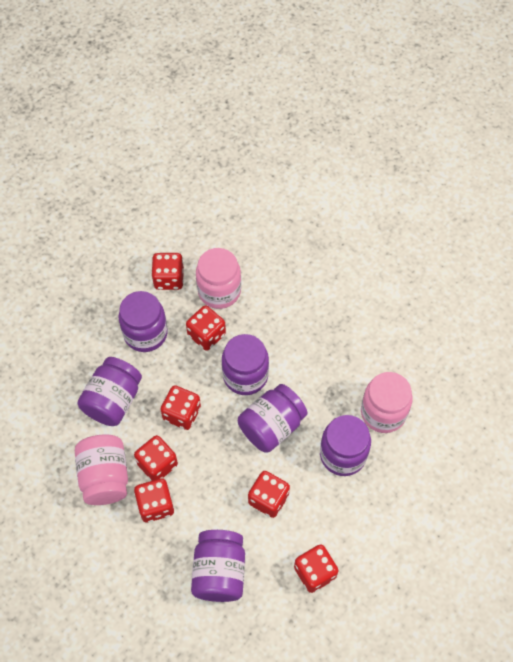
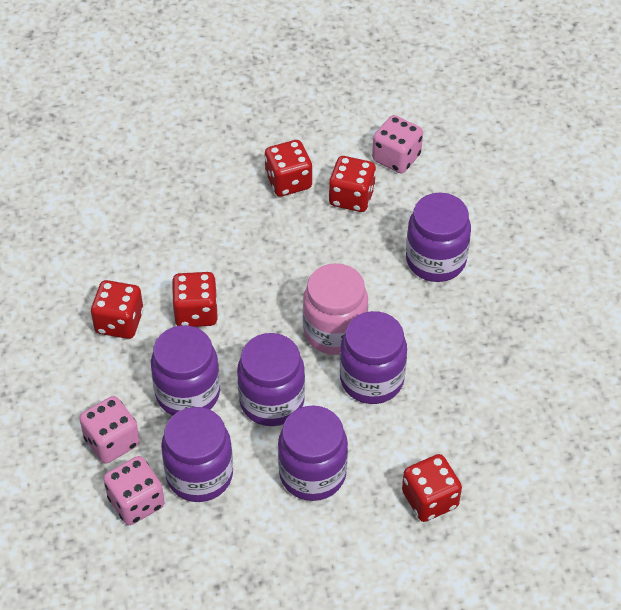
pink dice: 0 -> 3
pink jar: 3 -> 1
red dice: 7 -> 5

